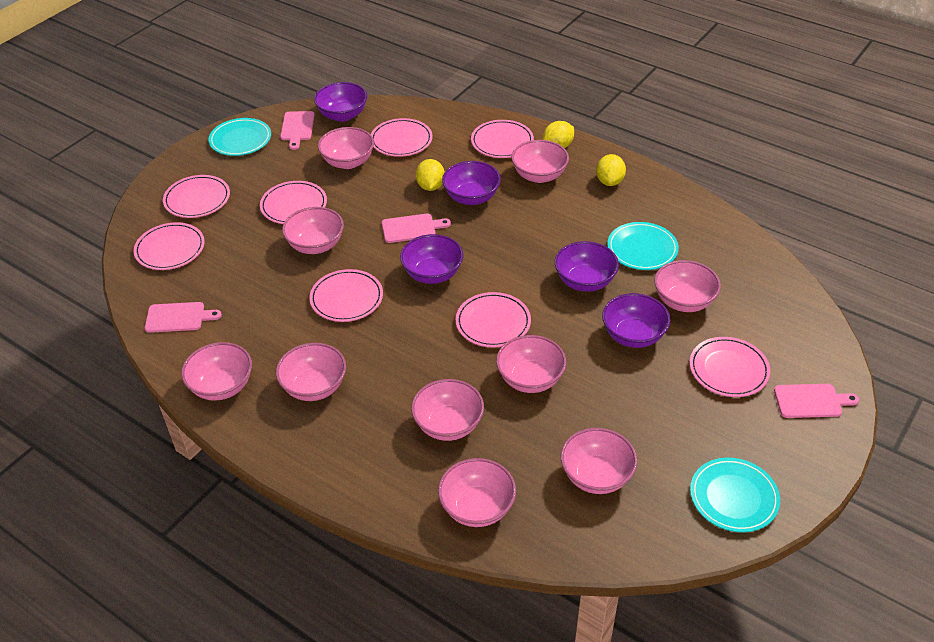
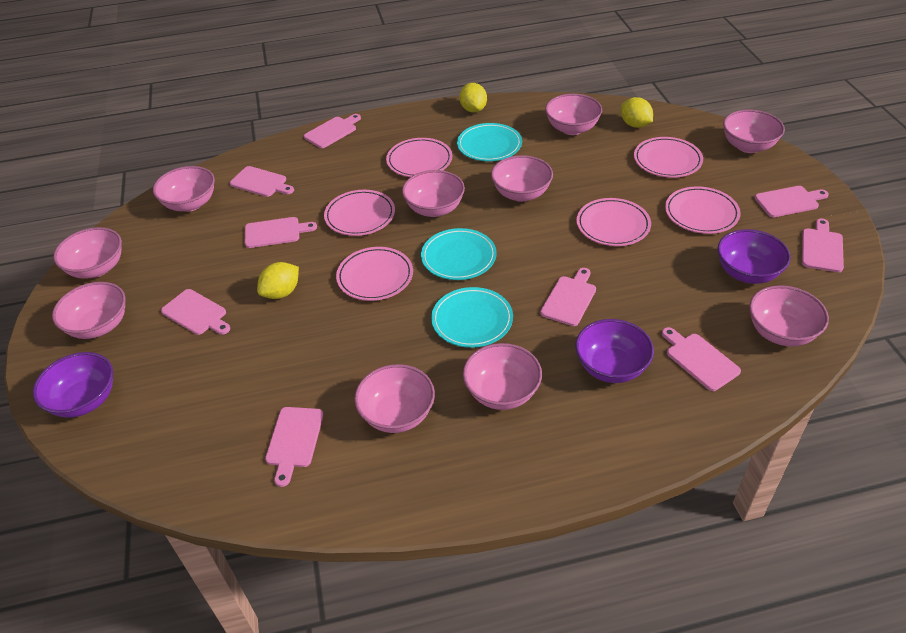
pink cutting board: 4 -> 9
pink plate: 8 -> 6
purple bowl: 5 -> 3

